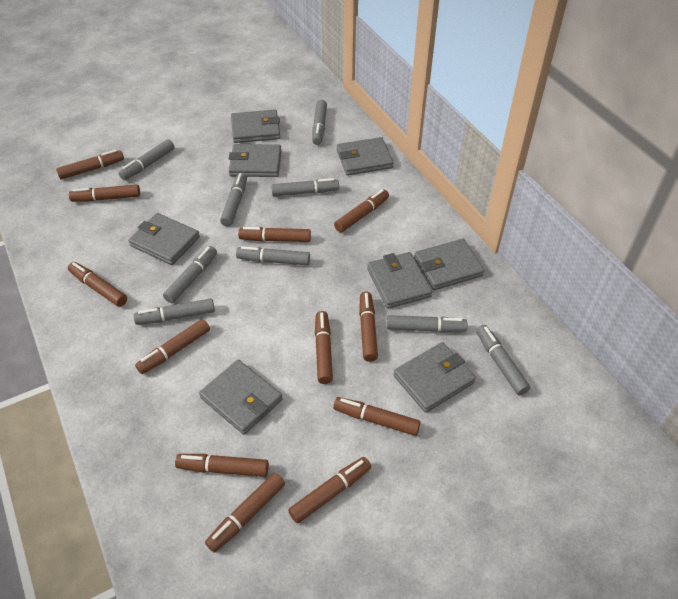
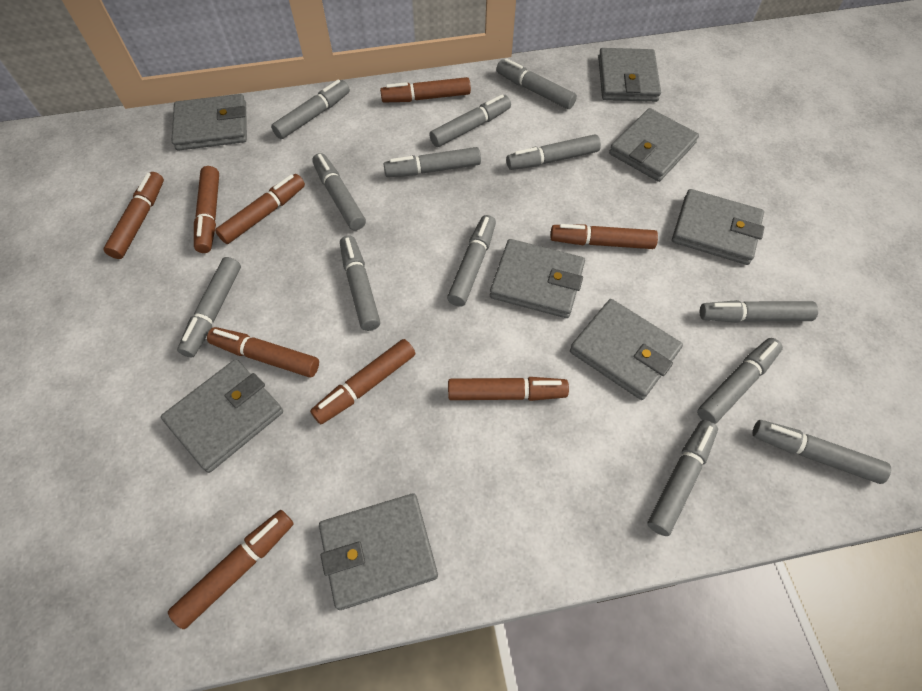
brown marker: 12 -> 9
grey marker: 9 -> 13

